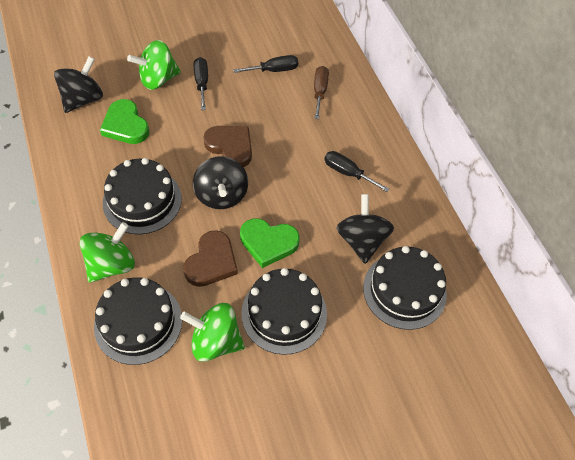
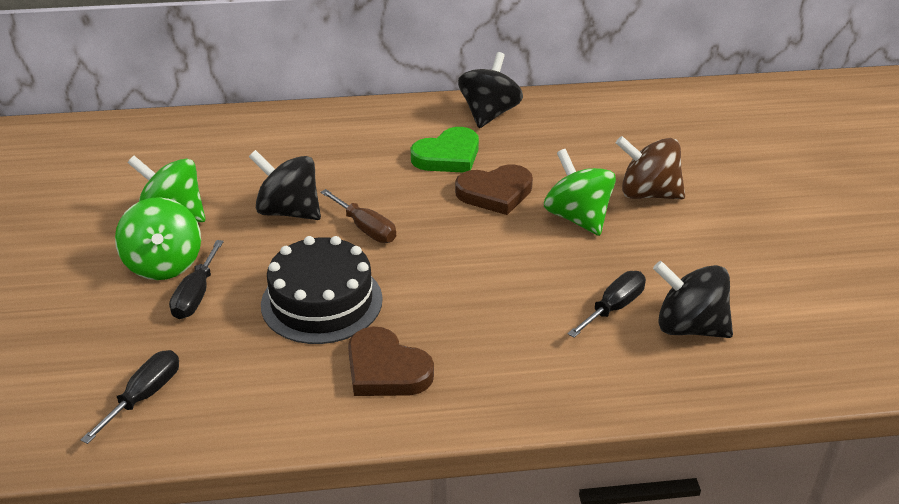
black cake: 4 -> 1
brown spinning top: 0 -> 1
green heart: 2 -> 1

